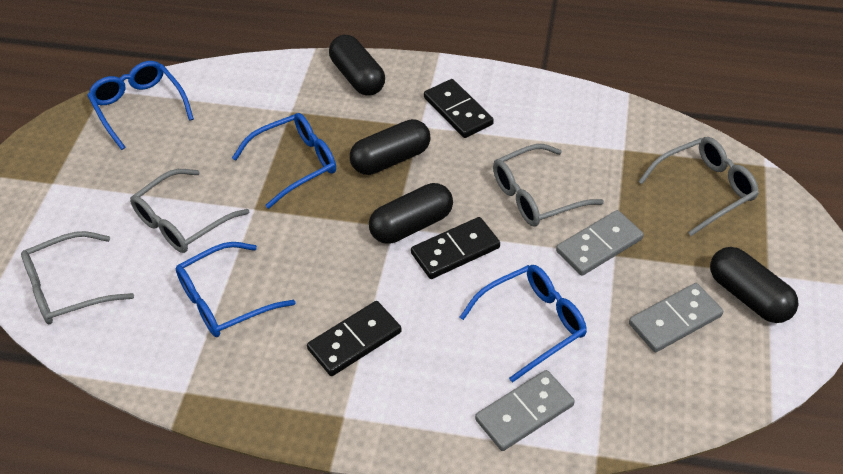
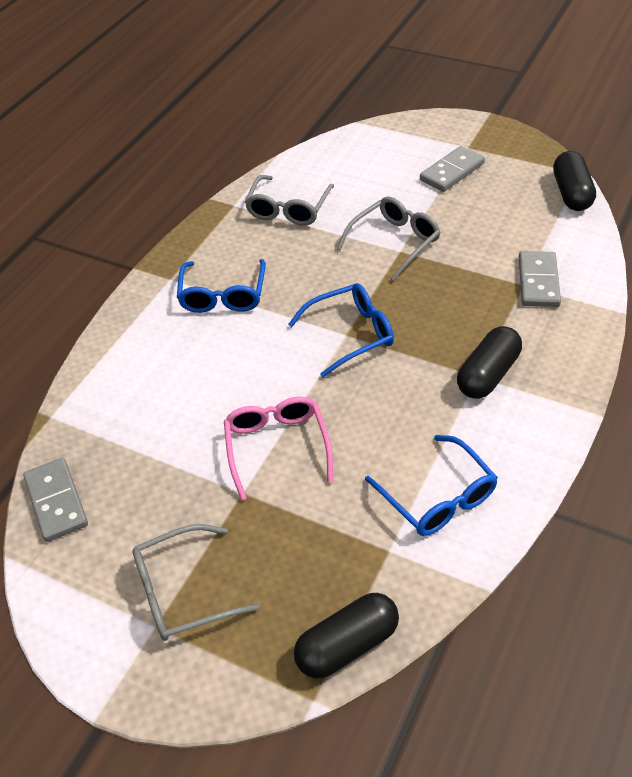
black capsule: 4 -> 3
black domino: 3 -> 0
blue glasses: 4 -> 3
grey glasses: 4 -> 3
pink glasses: 0 -> 1

